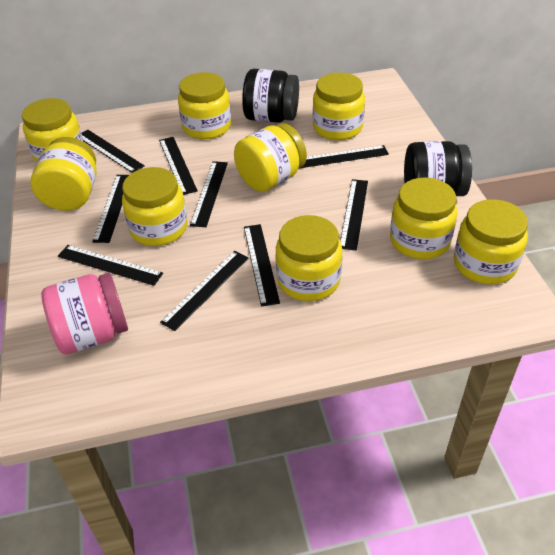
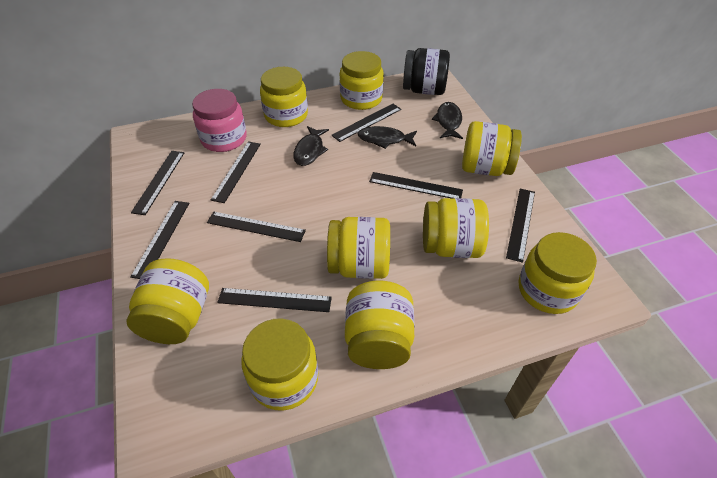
black fish: 0 -> 3
black jar: 2 -> 1
black ruler: 9 -> 8

